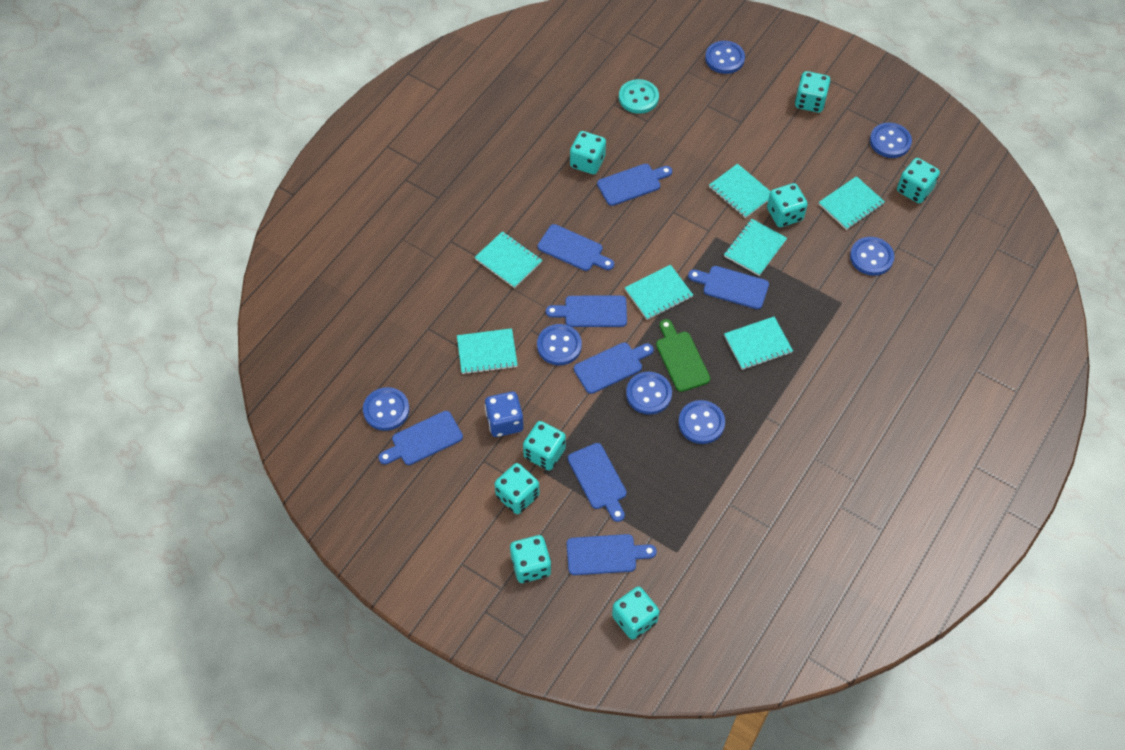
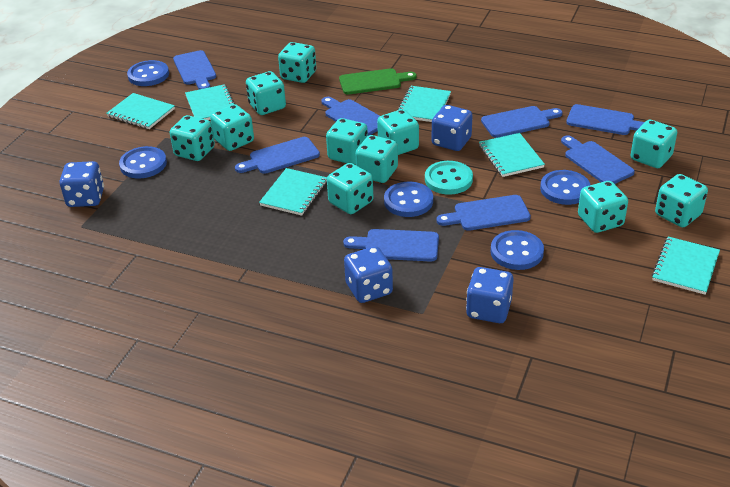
blue button: 7 -> 5
blue dice: 1 -> 4
turquoise dice: 8 -> 11
turquoise notebook: 7 -> 6

